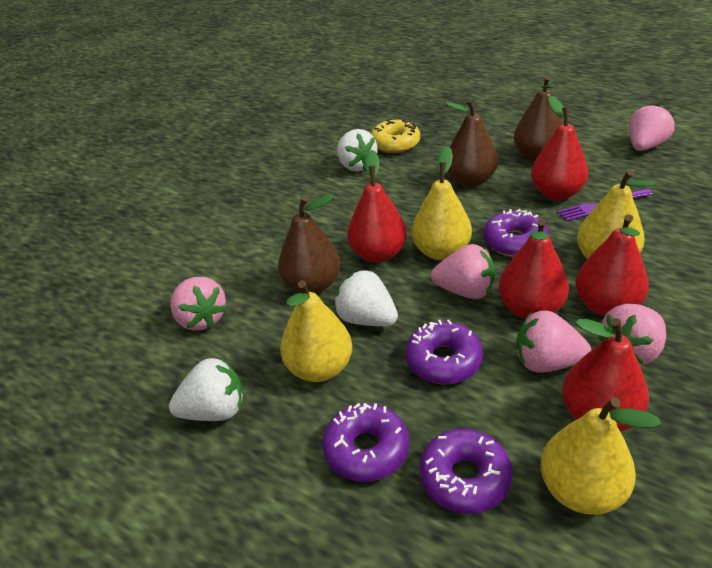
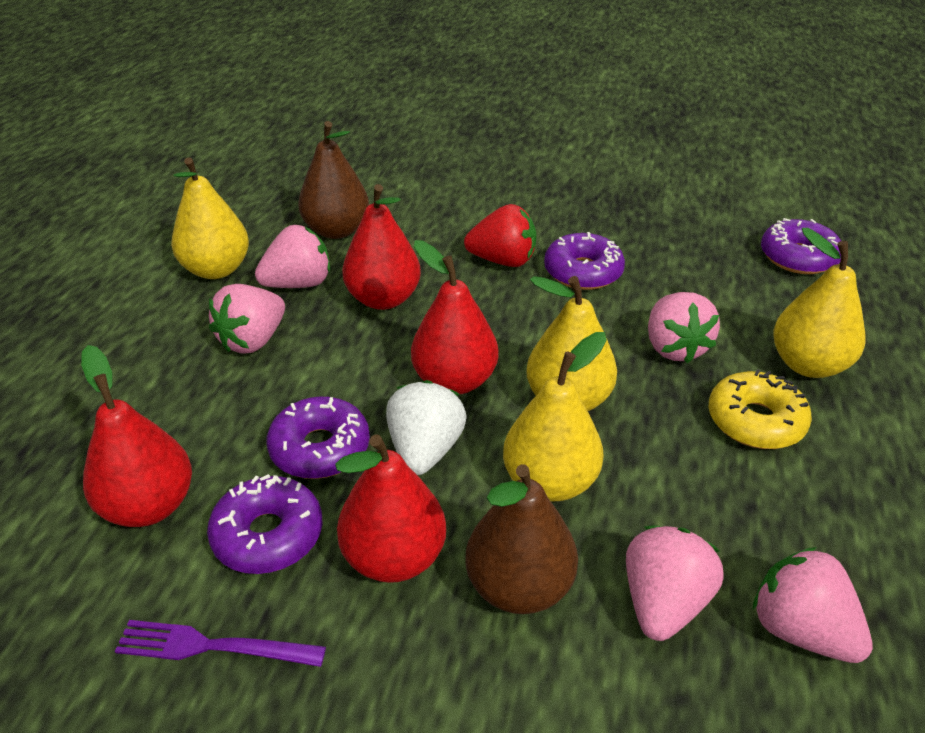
brown pear: 3 -> 2
red pear: 5 -> 4
red strawberry: 0 -> 1
white strawberry: 3 -> 1

